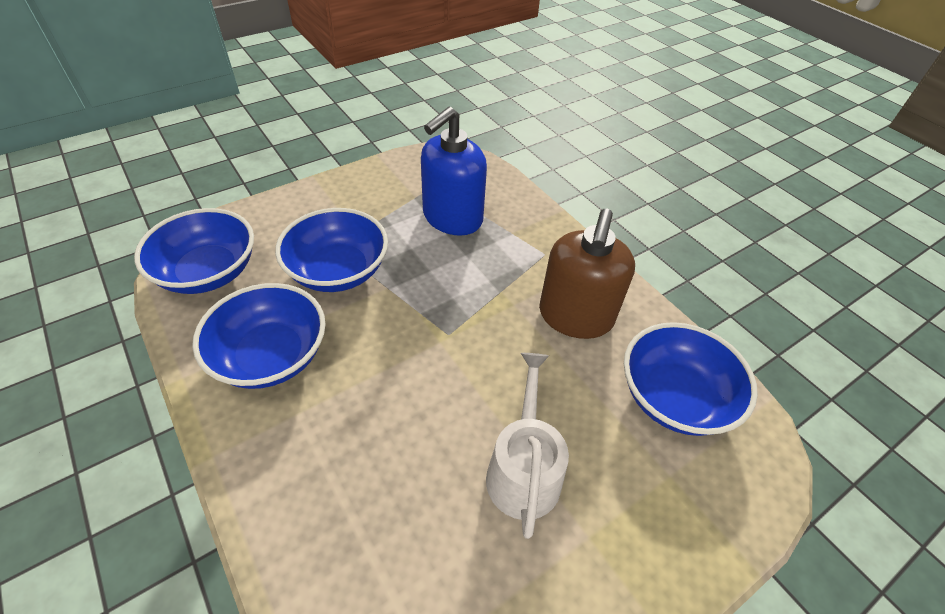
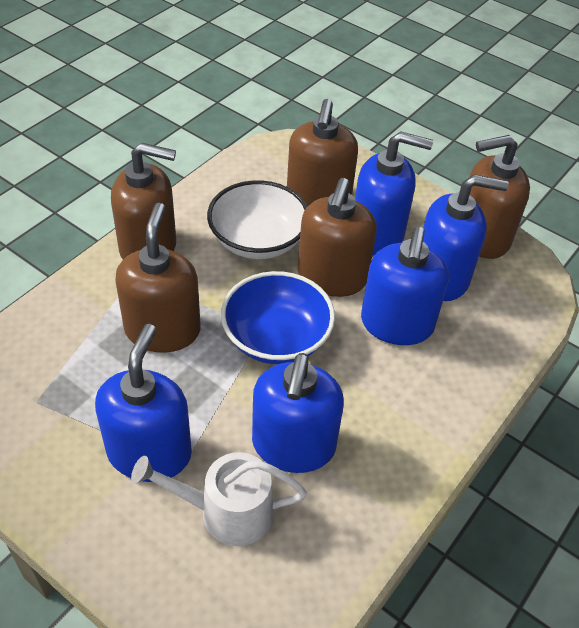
blue bowl: 4 -> 1
blue soap dispenser: 1 -> 5
brown soap dispenser: 1 -> 5
white bowl: 0 -> 1

